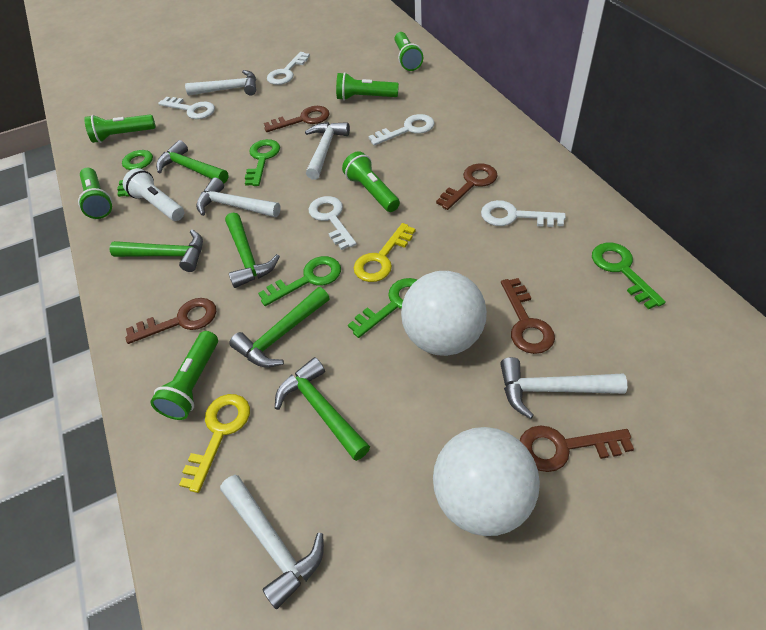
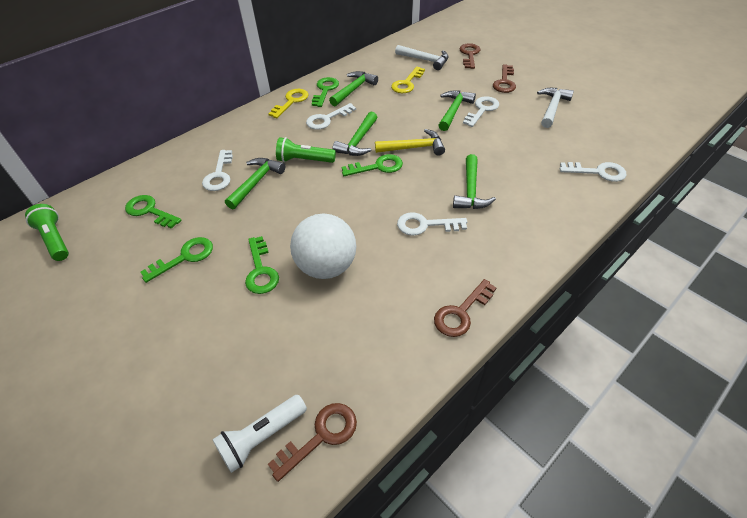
brown key: 5 -> 4
green flashlight: 6 -> 2
white ball: 2 -> 1
white hammer: 5 -> 2
yellow hammer: 0 -> 1

